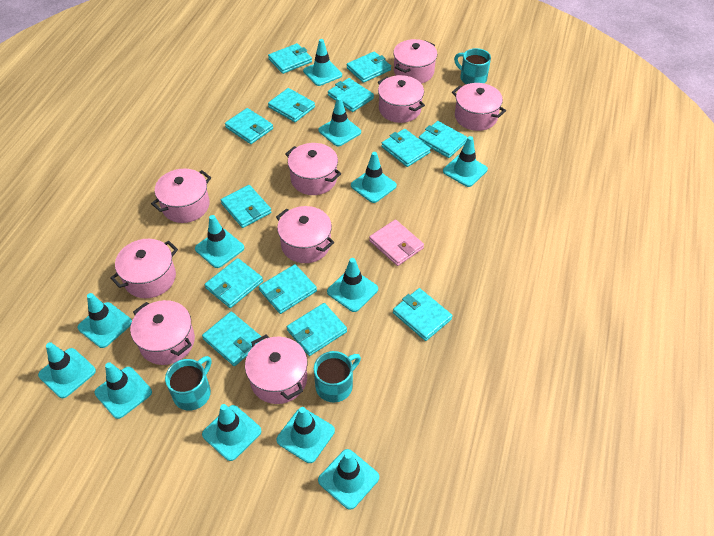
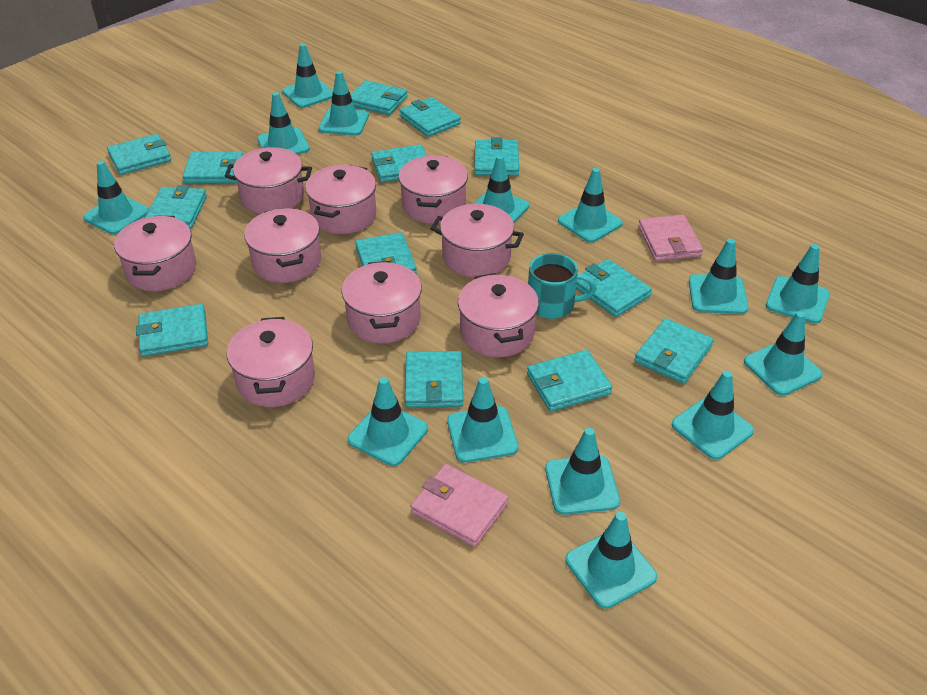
pink wallet: 1 -> 2
turquoise mug: 3 -> 1
turquoise traffic cone: 12 -> 14

